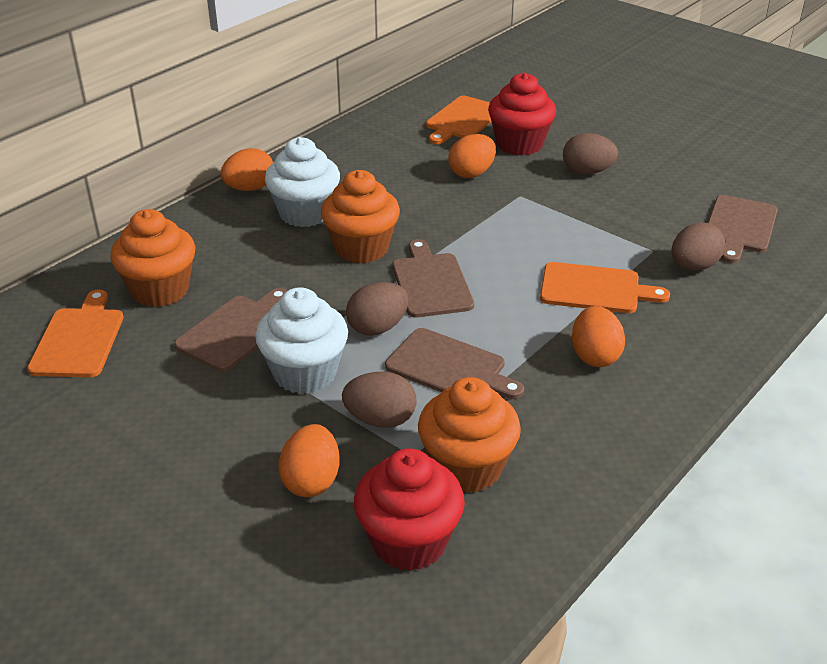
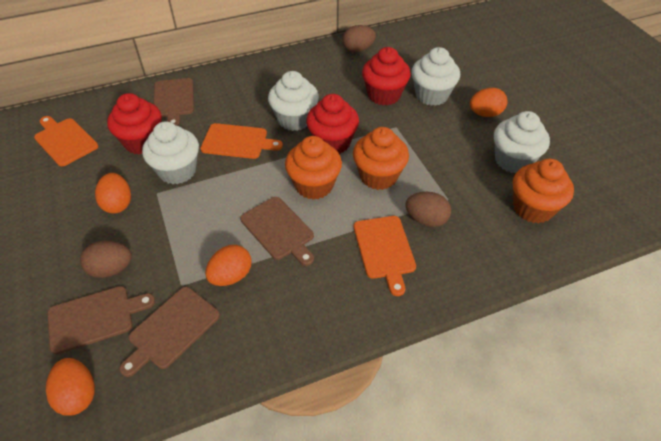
brown egg: 4 -> 3
red cupcake: 2 -> 3
white cupcake: 2 -> 4

